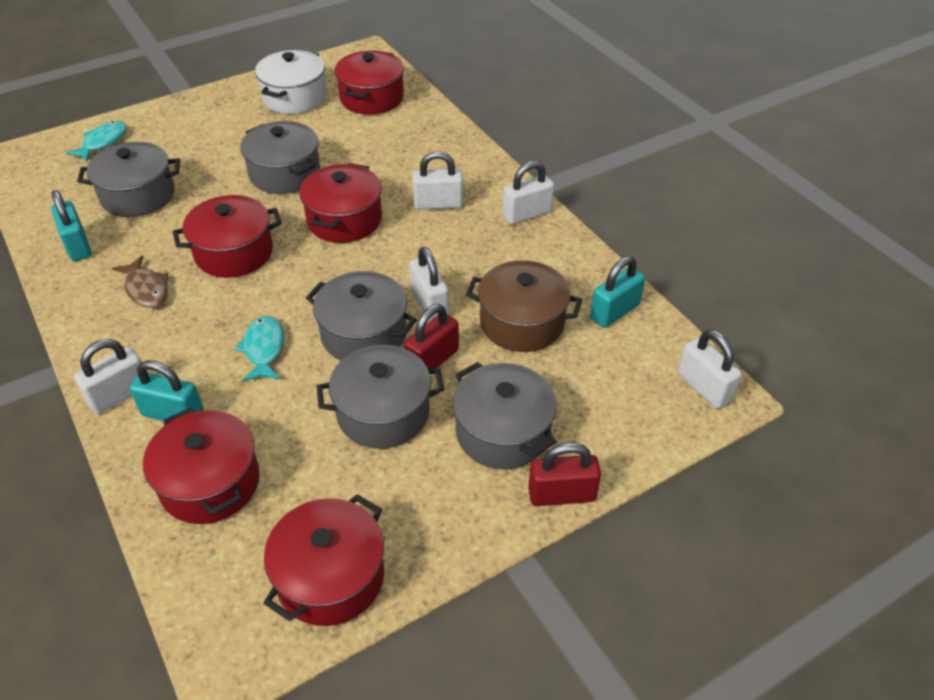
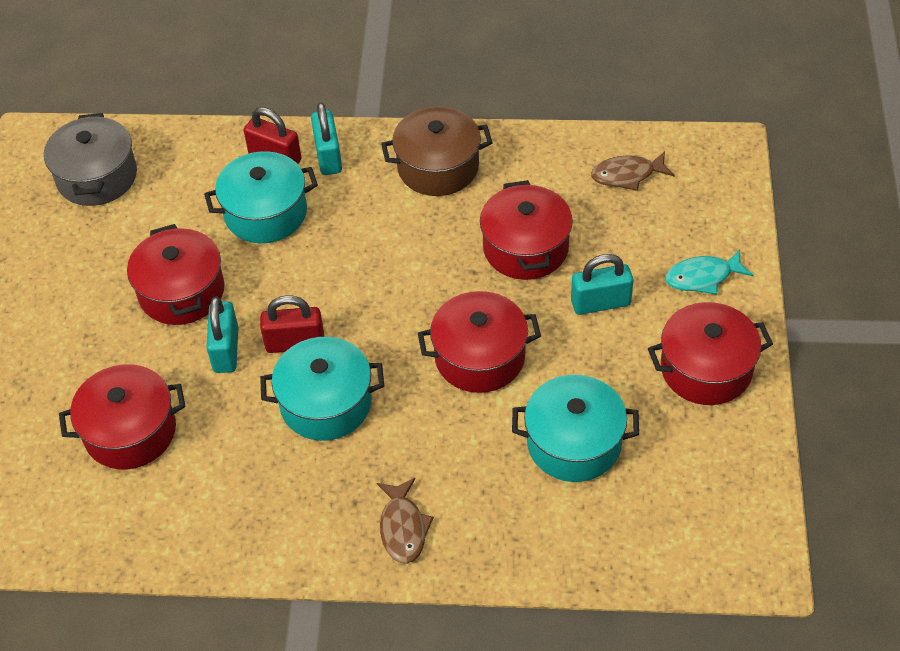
brown fish: 1 -> 2
grey pot: 5 -> 1
turquoise fish: 2 -> 1
turquoise pot: 0 -> 3
white padlock: 5 -> 0
white pot: 1 -> 0

